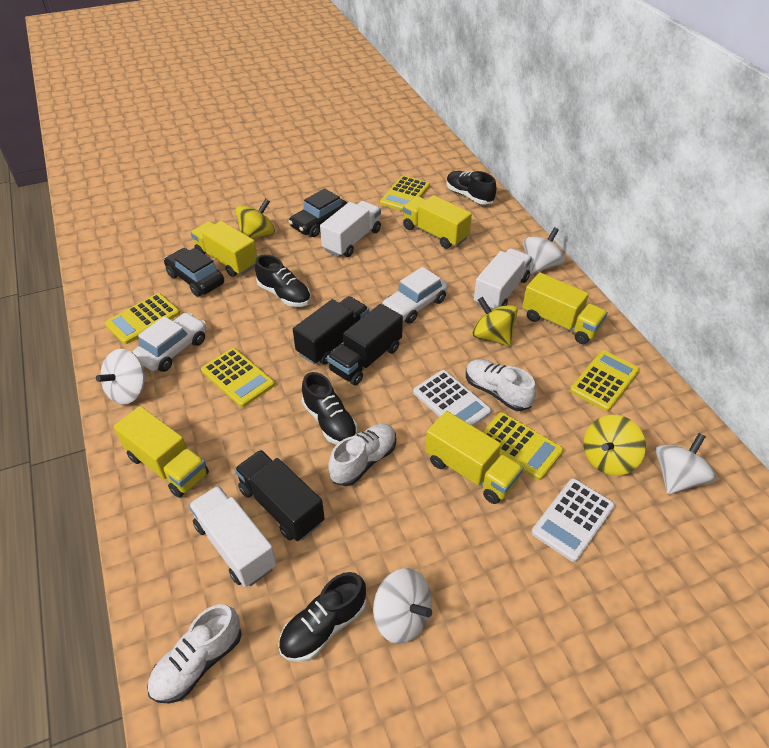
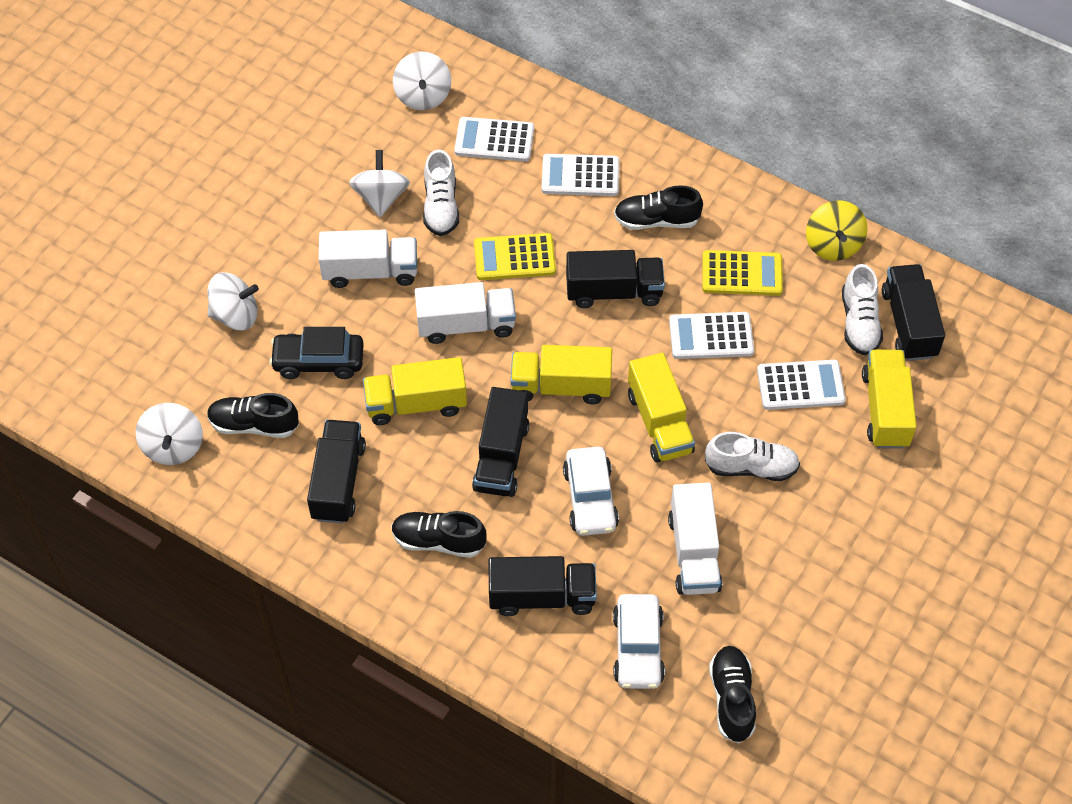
black car: 2 -> 1
black truck: 3 -> 5
white calculator: 2 -> 4
yellow calculator: 5 -> 2
yellow spinning top: 3 -> 1
yellow truck: 5 -> 4

